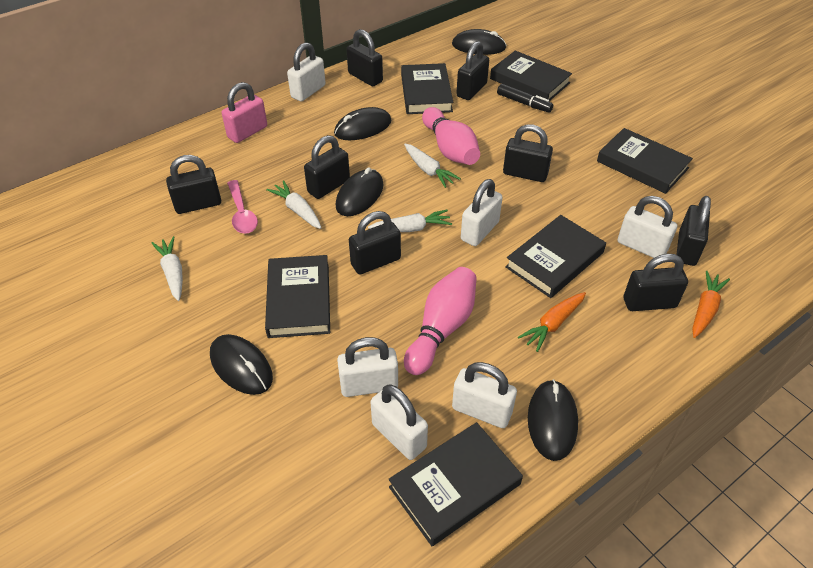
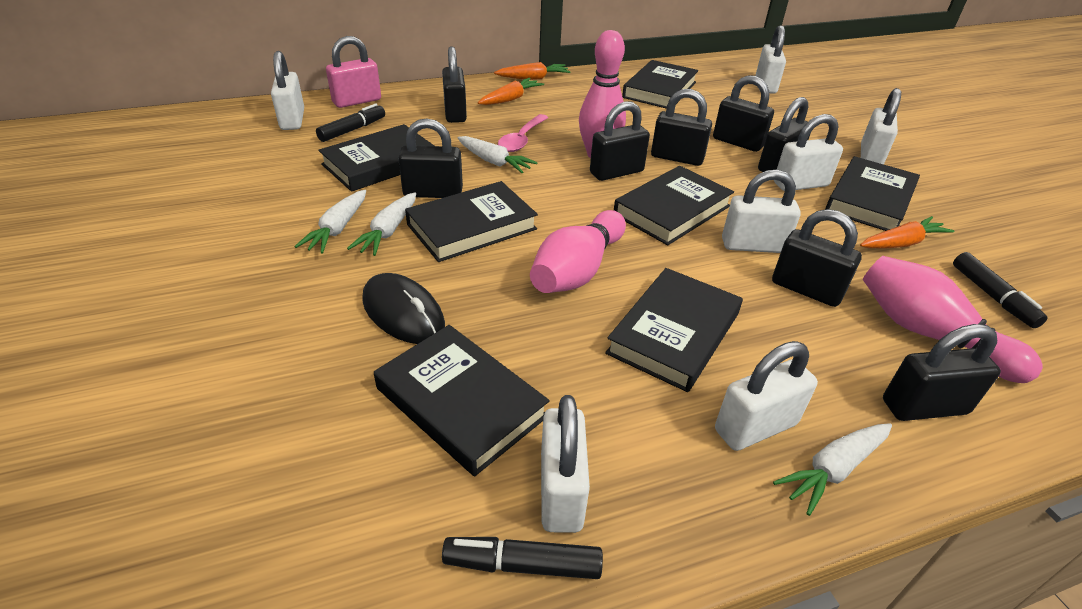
black book: 6 -> 7
black marker: 1 -> 3
black mouse: 5 -> 1
orange carrot: 2 -> 3
pink bowling pin: 2 -> 3
white padlock: 6 -> 7

